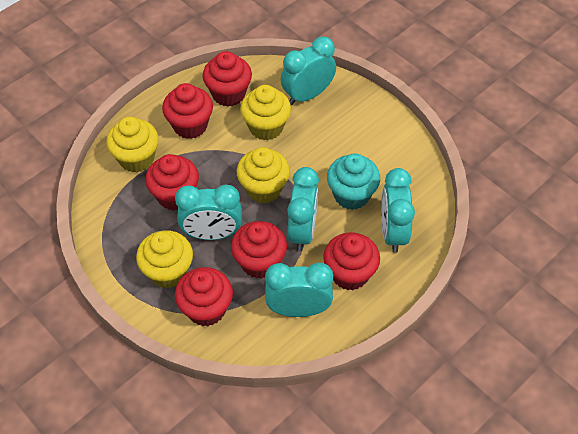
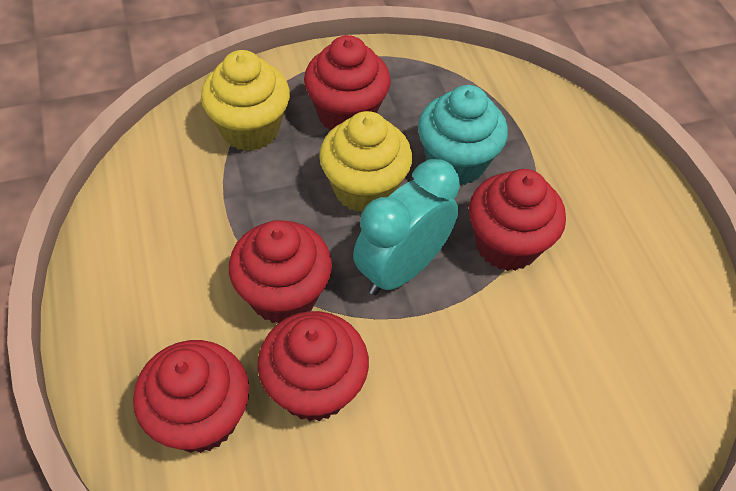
red cupcake: 6 -> 5
turquoise clock: 5 -> 1
yellow cupcake: 4 -> 2

